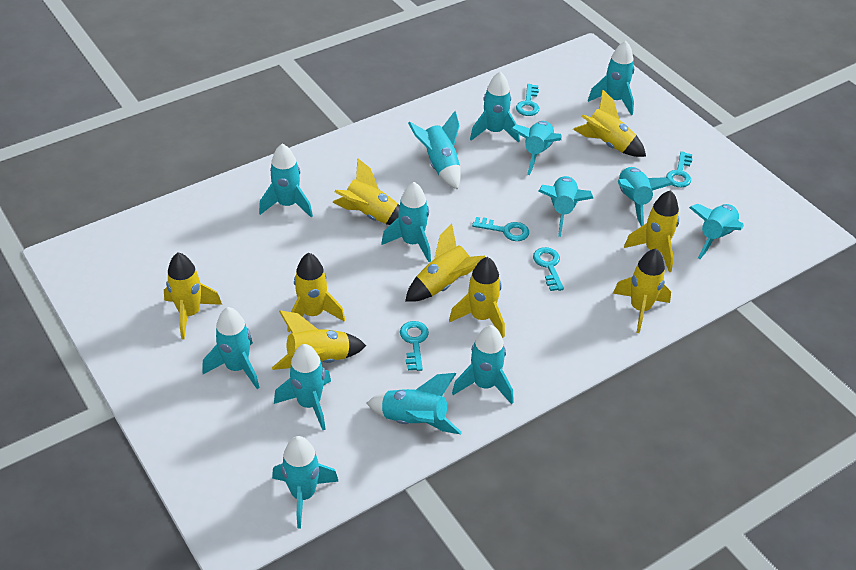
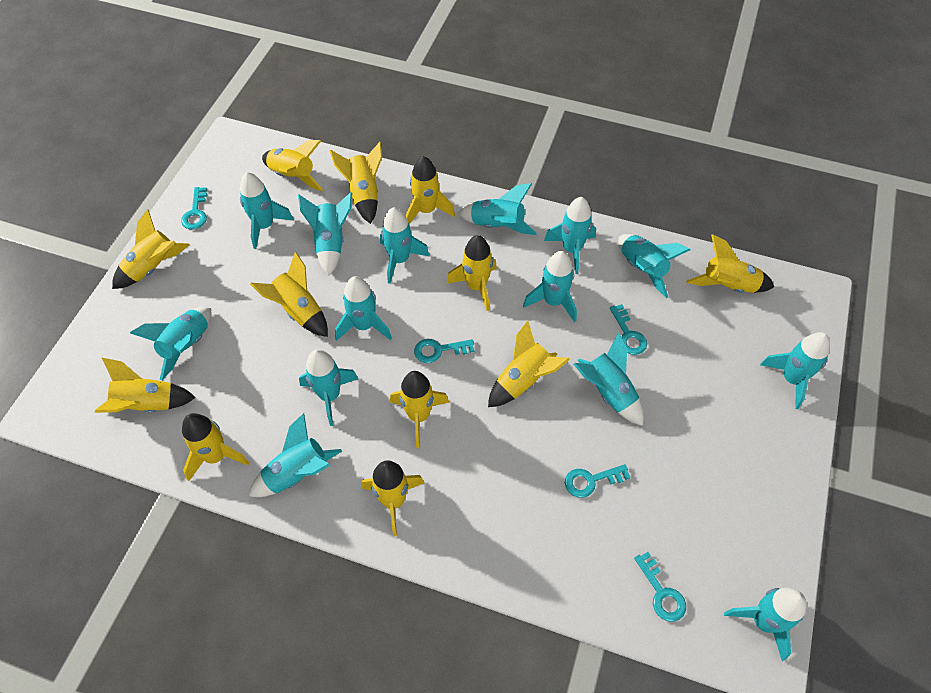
yellow rocket: 9 -> 12

